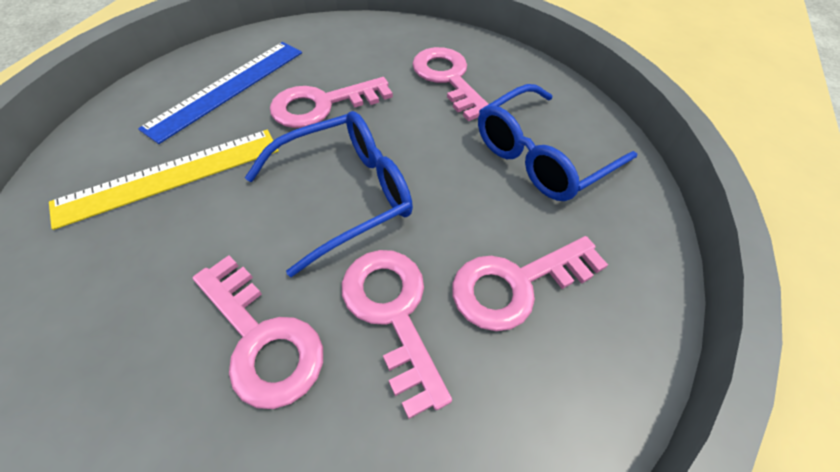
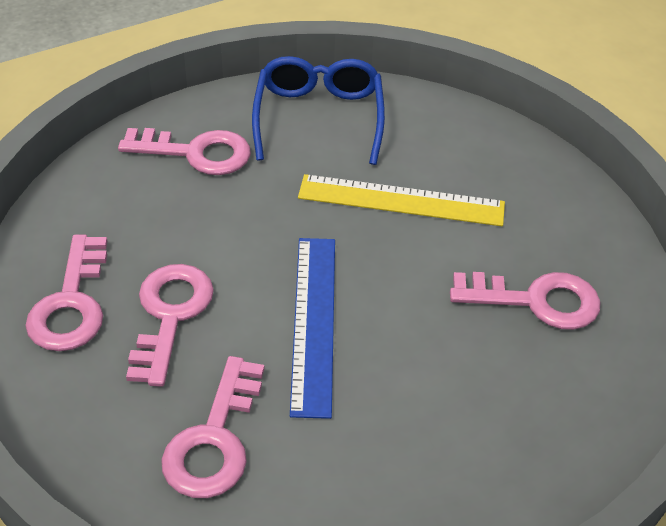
blue glasses: 2 -> 1

